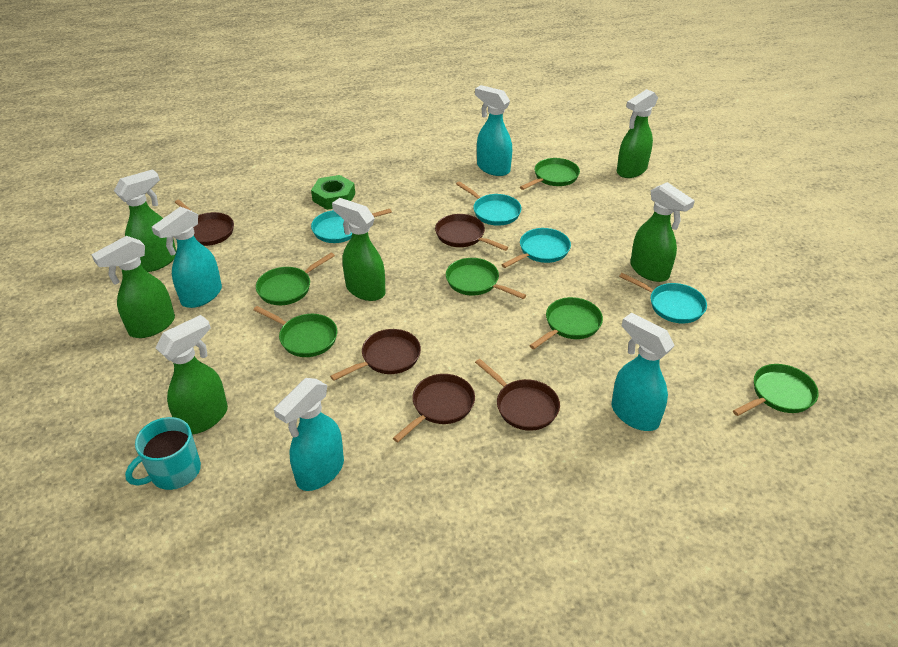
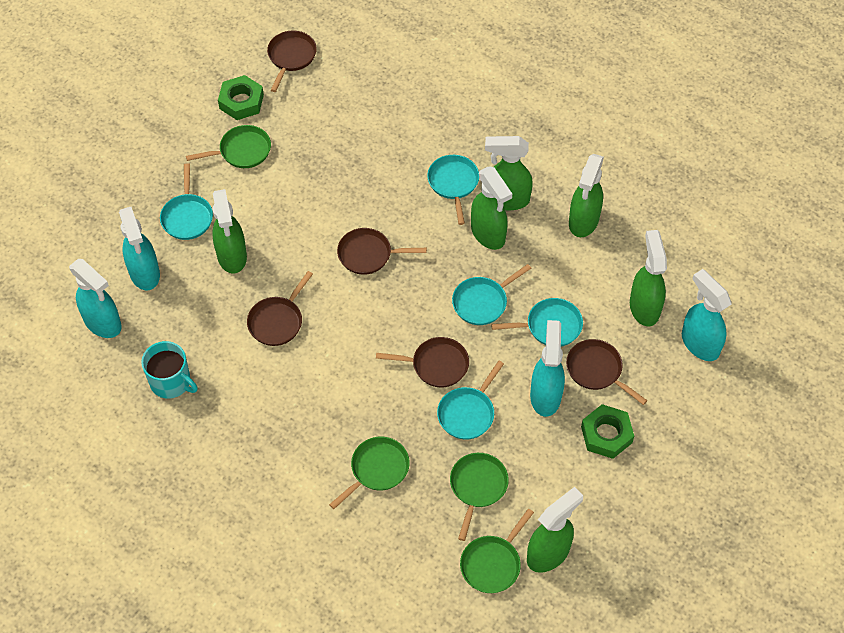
green nut: 1 -> 2
green pan: 6 -> 4
turquoise pan: 4 -> 5

